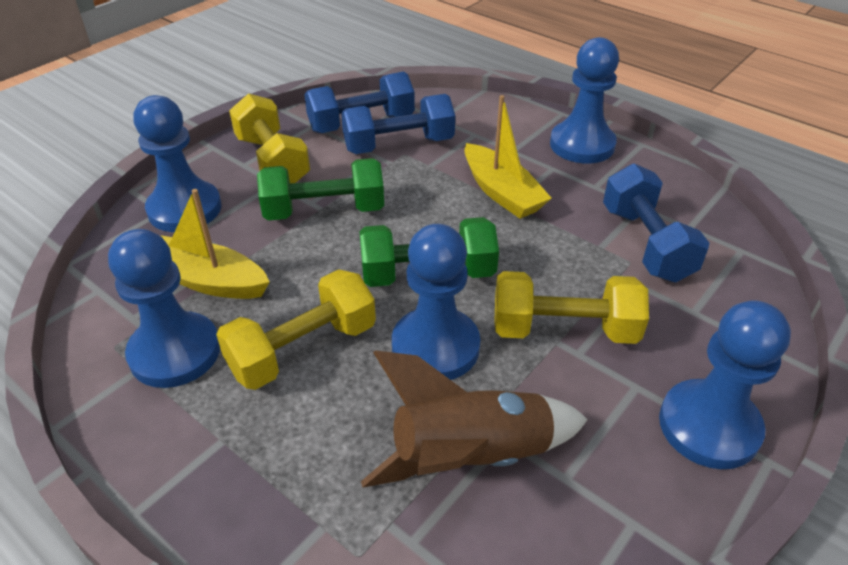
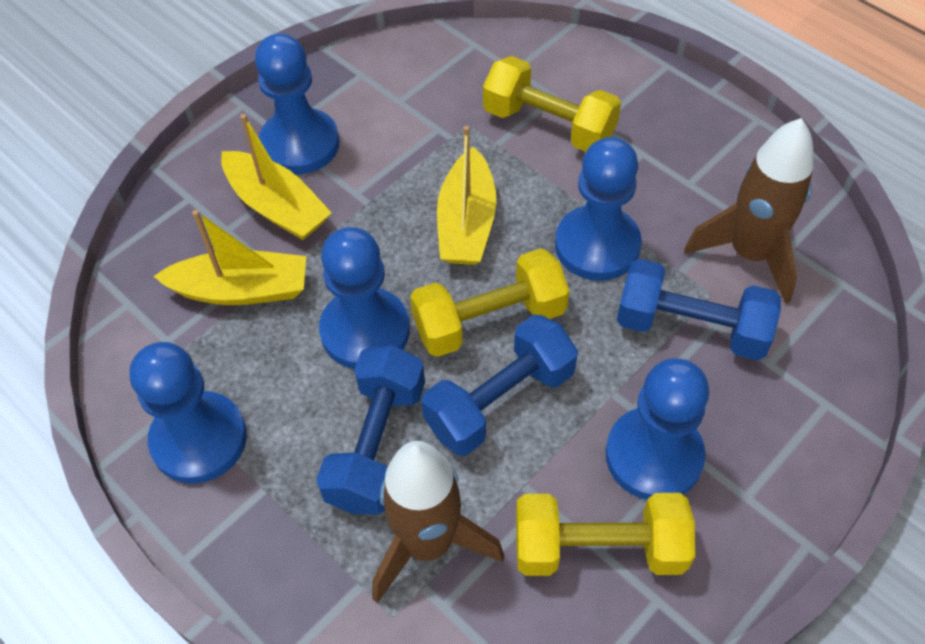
brown rocket: 1 -> 2
green dumbbell: 2 -> 0
yellow boat: 2 -> 3

